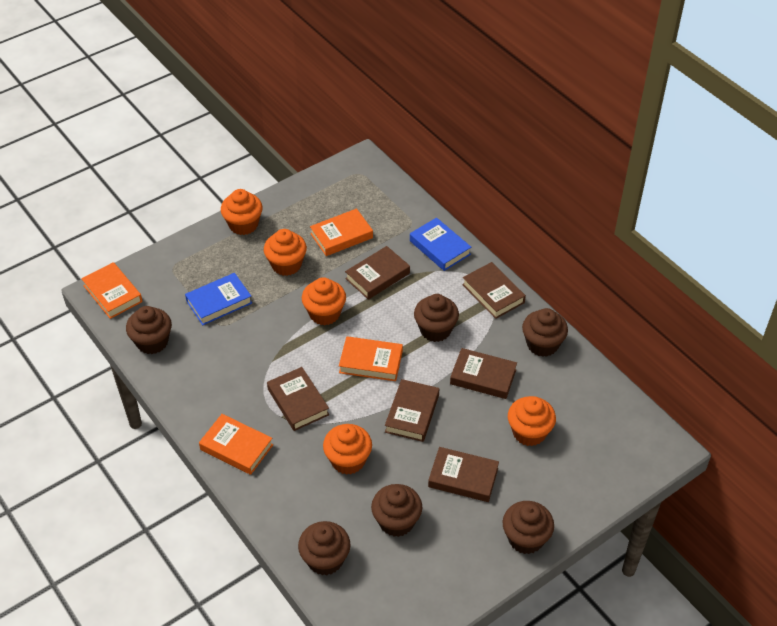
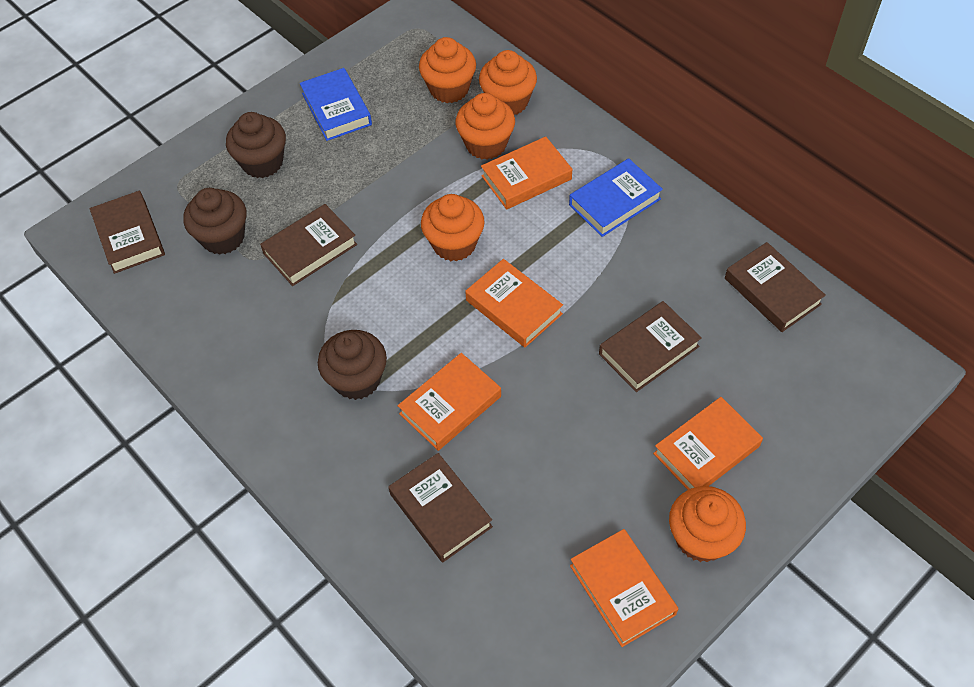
brown book: 6 -> 5
brown cupcake: 6 -> 3
orange book: 4 -> 5

